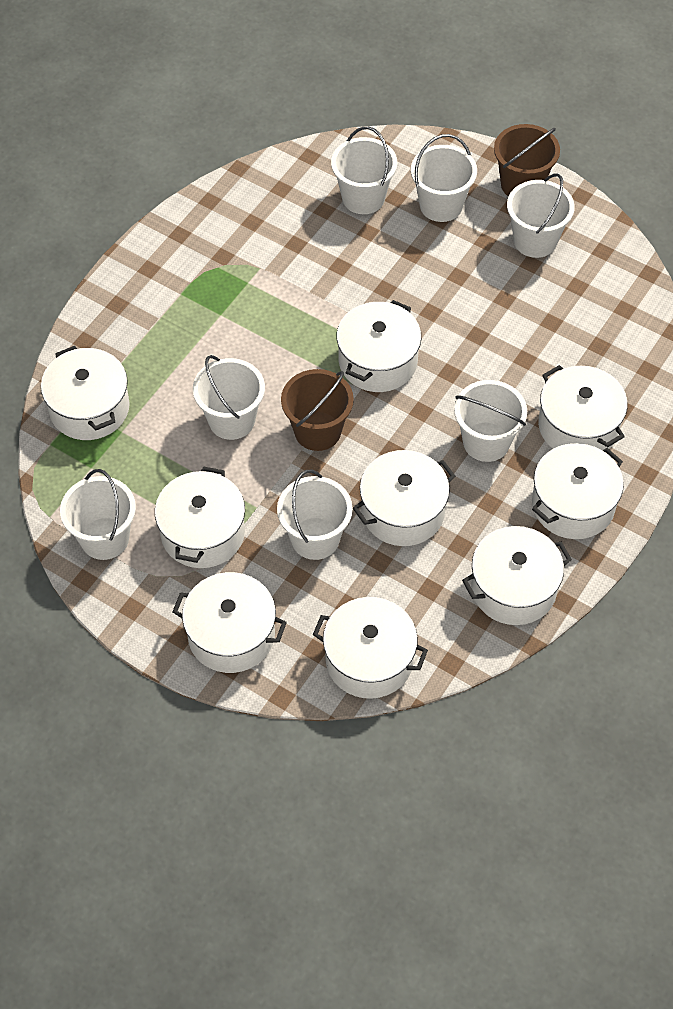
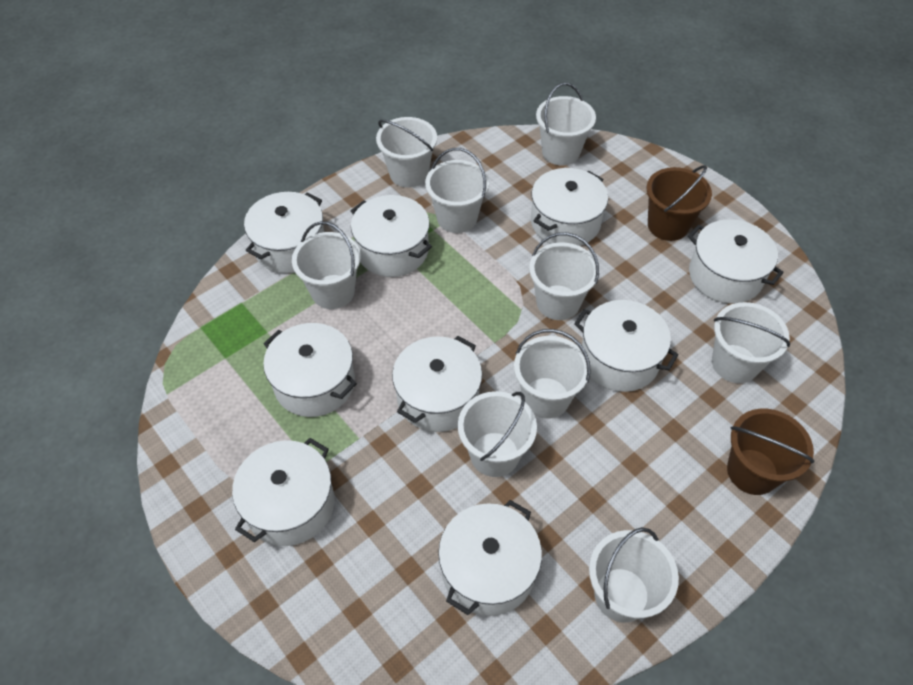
white bucket: 7 -> 9

